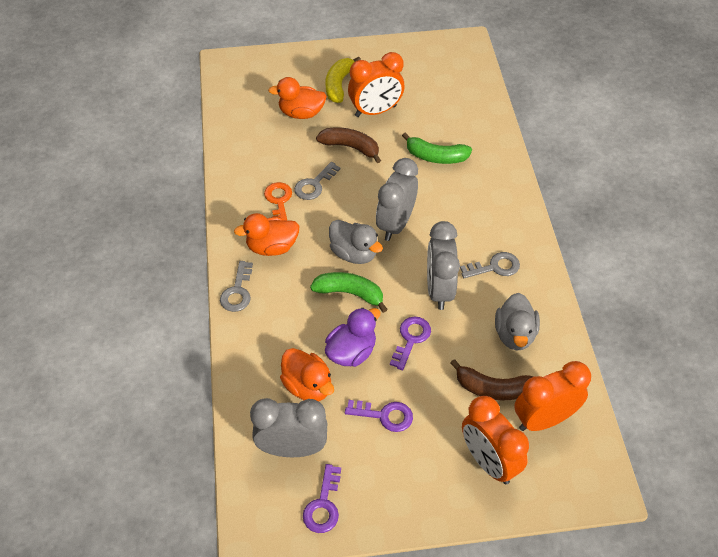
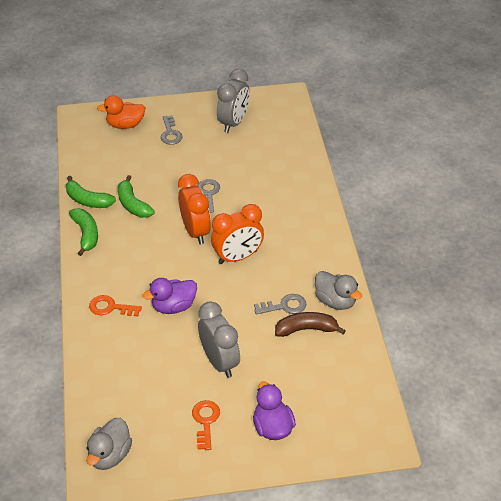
brown banana: 2 -> 1
green banana: 2 -> 3
grey clock: 3 -> 2
orange clock: 3 -> 2
orange duck: 3 -> 1
orange key: 1 -> 2
purple duck: 1 -> 2
purple key: 3 -> 0
yellow banana: 1 -> 0

